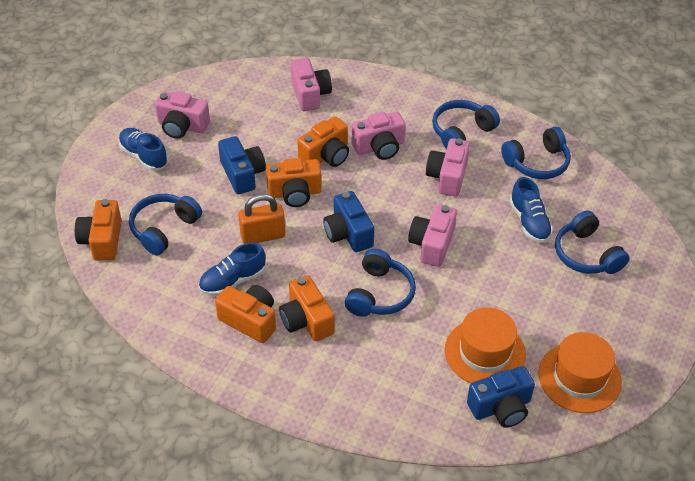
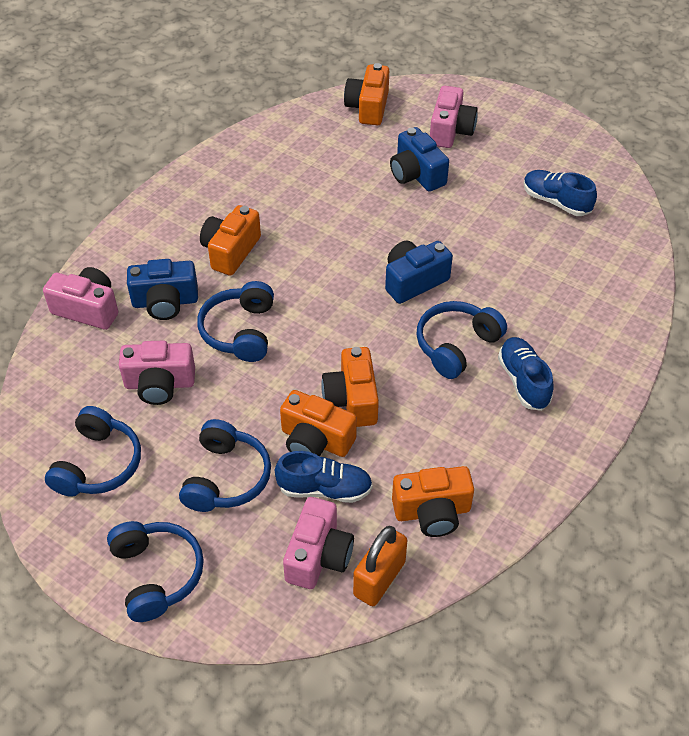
orange hat: 2 -> 0
pink camera: 5 -> 4

